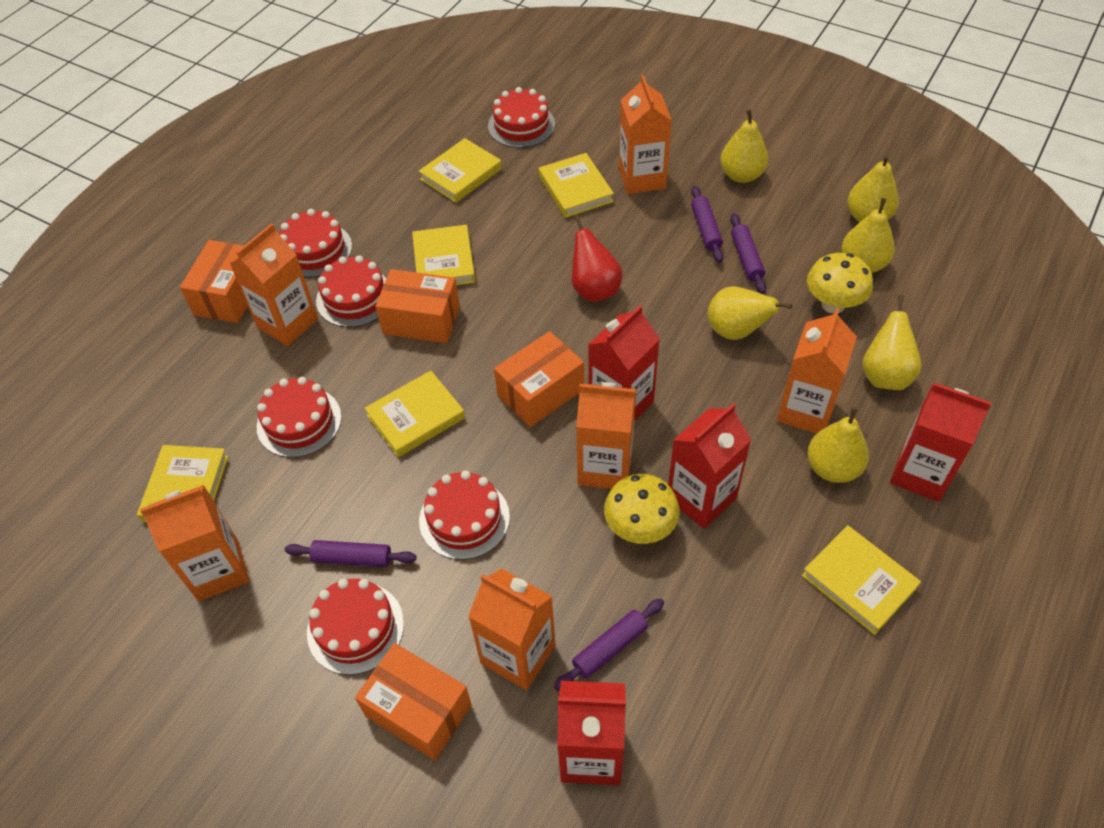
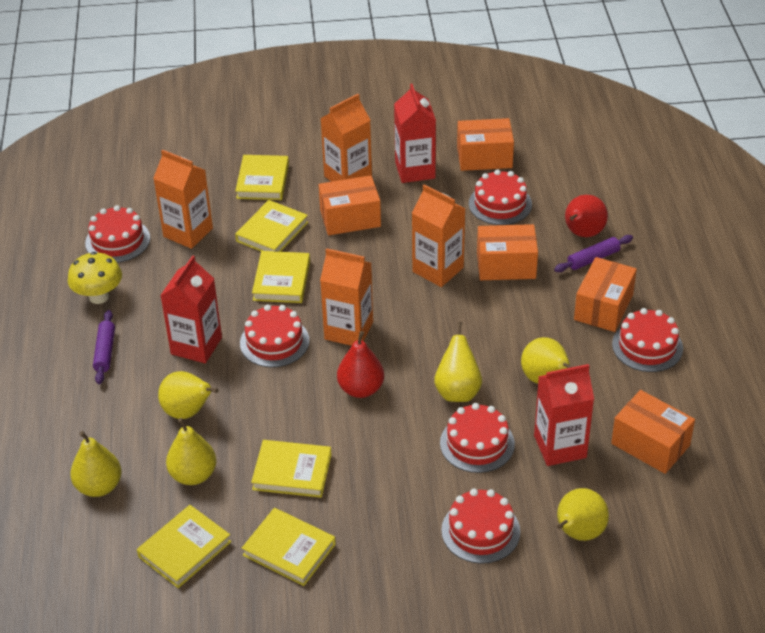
orange box: 4 -> 5
orange carton: 6 -> 4
purple rolling pin: 4 -> 2
red carton: 4 -> 3
red pear: 1 -> 2
yellow mushroom: 2 -> 1

